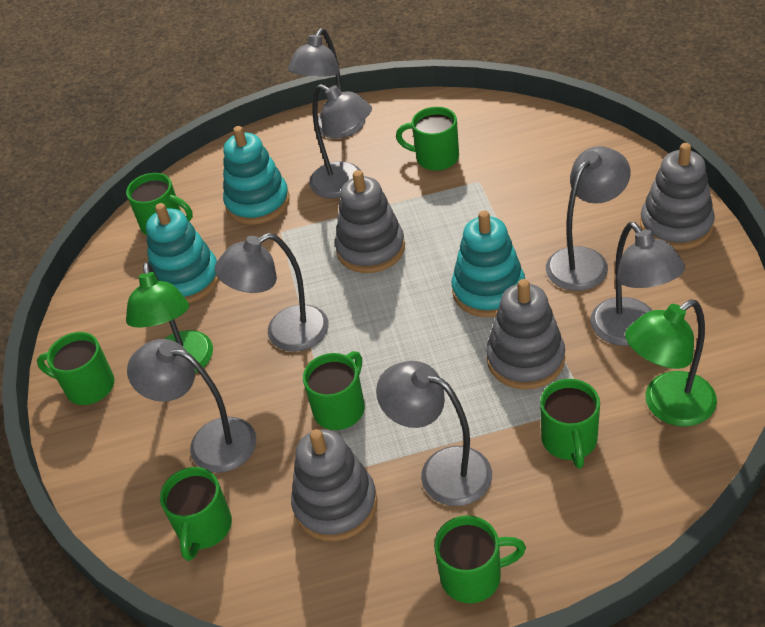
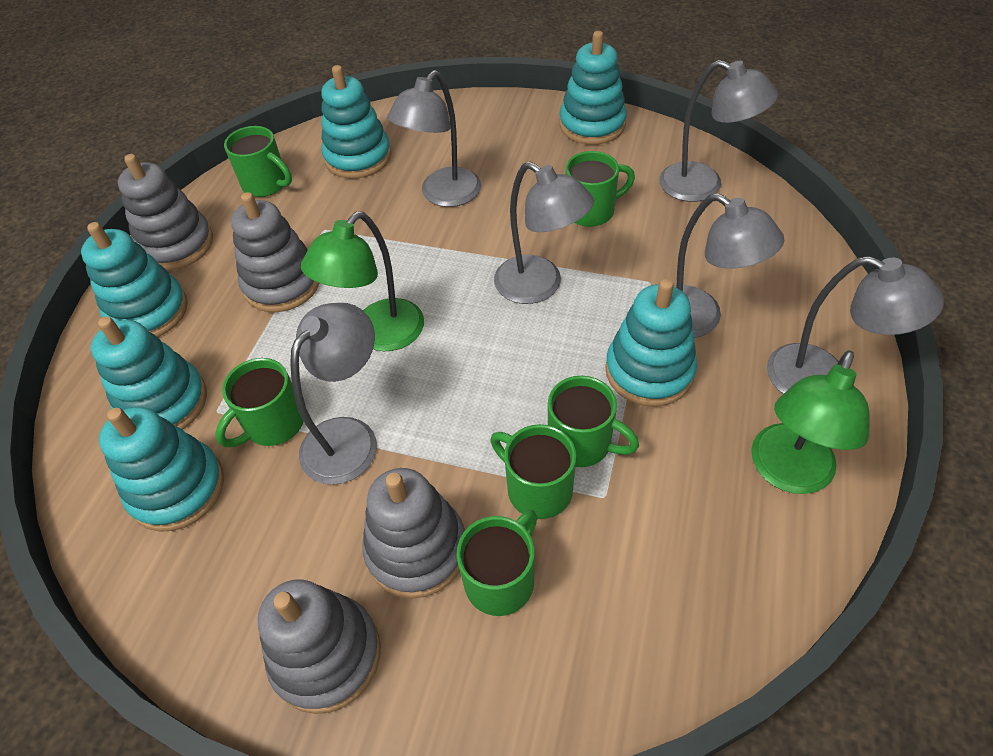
green mug: 7 -> 6
grey lamp: 7 -> 6
turquoise stacking toy: 3 -> 6

